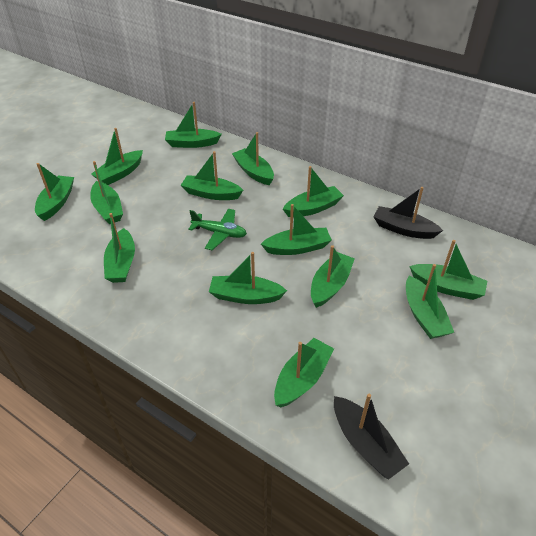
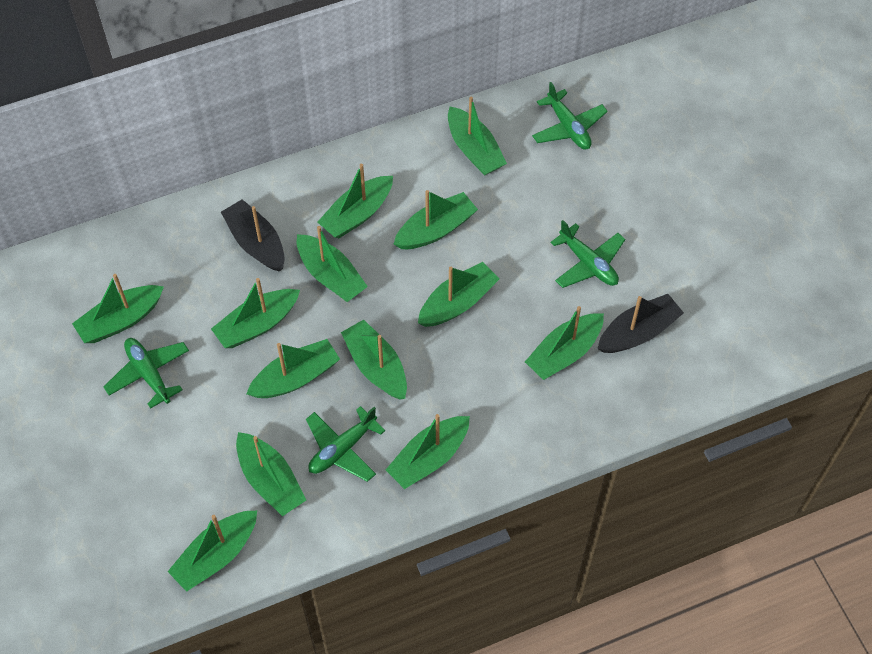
green boat: 14 -> 13
green plane: 1 -> 4

